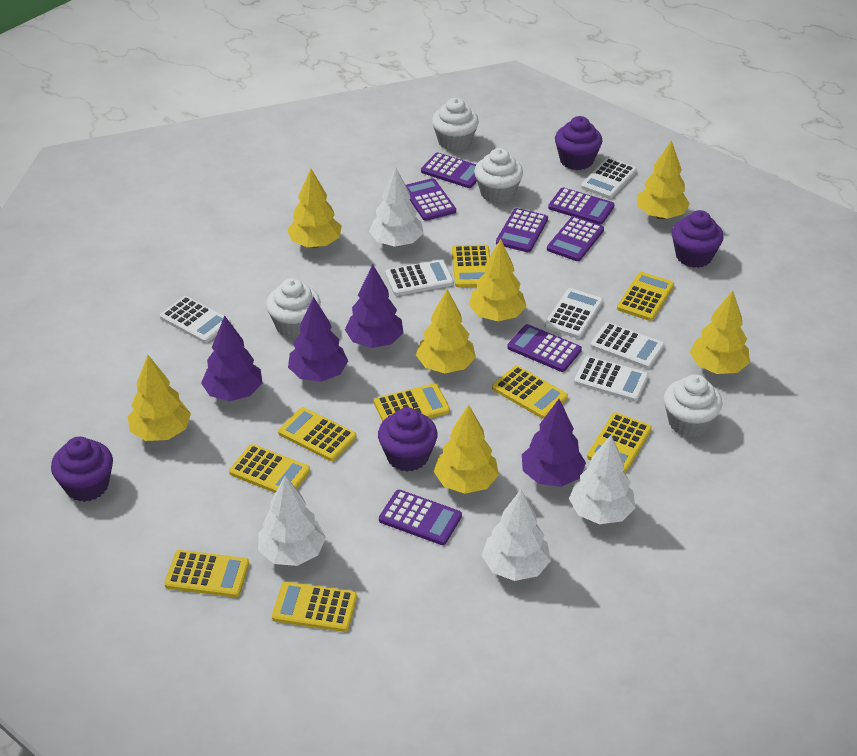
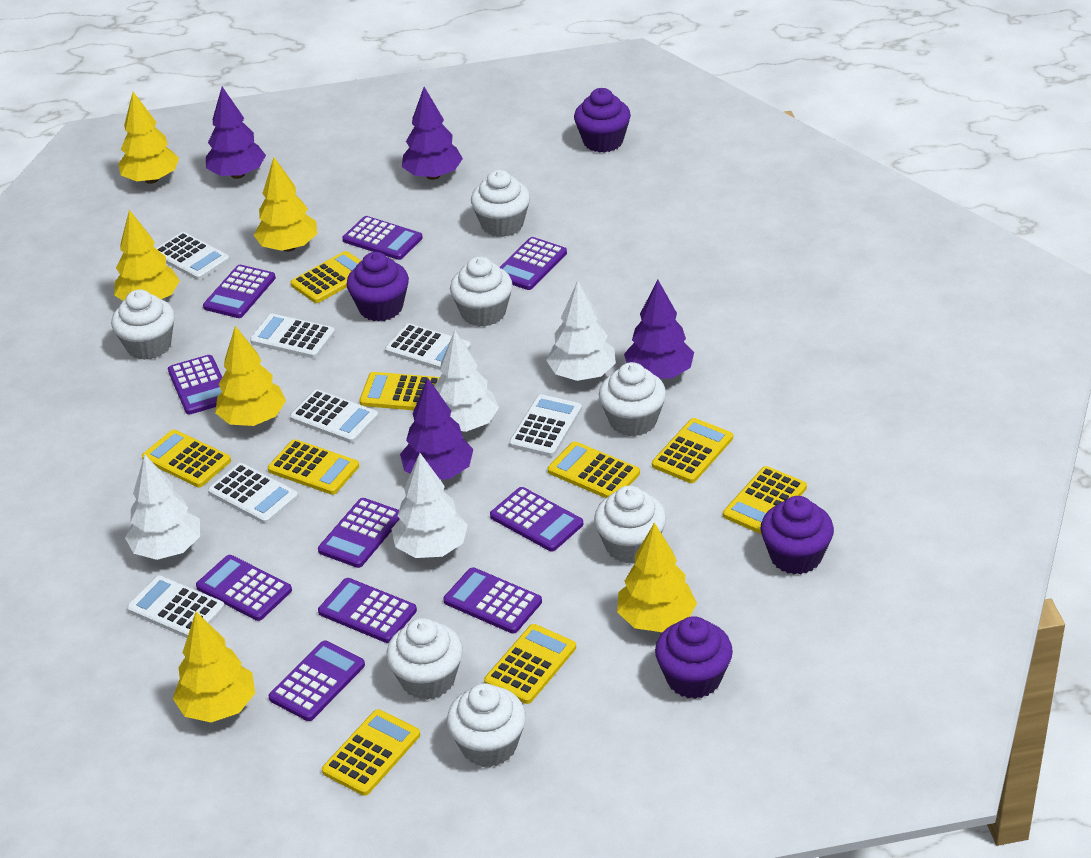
purple calculator: 7 -> 10
white calculator: 6 -> 7
white cupcake: 4 -> 7
yellow tree: 7 -> 6

